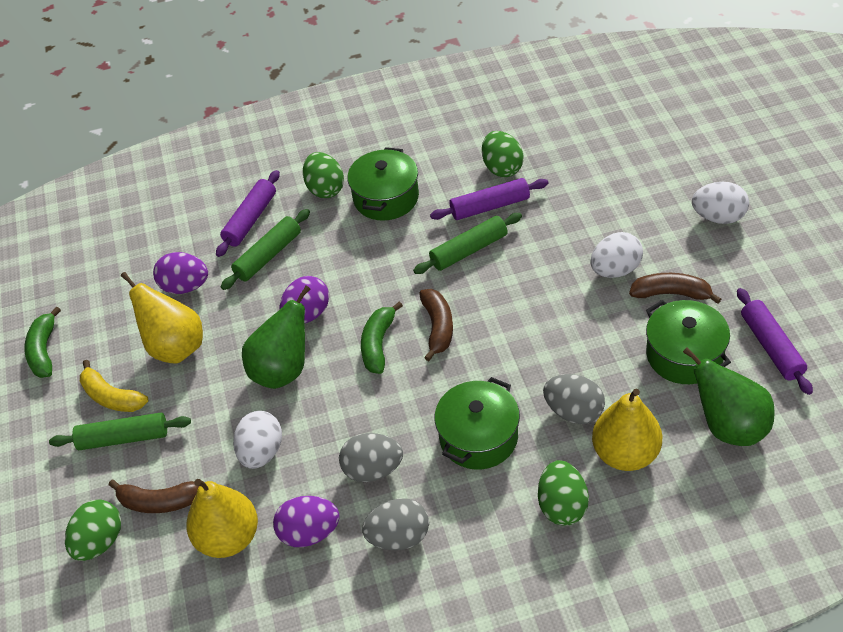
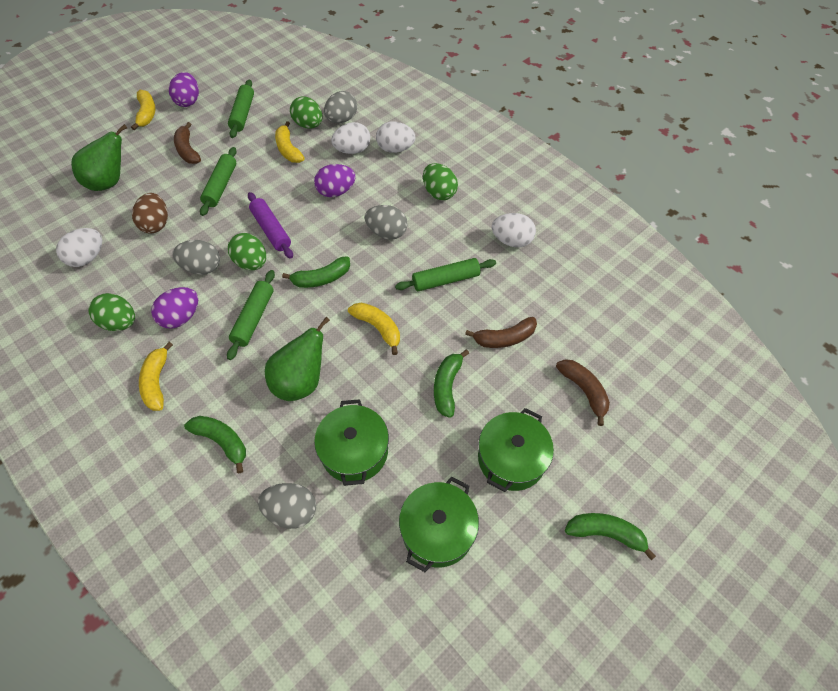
brown egg: 0 -> 1
green banana: 2 -> 4
green rolling pin: 3 -> 4
grey egg: 3 -> 4
purple rolling pin: 3 -> 1
white egg: 3 -> 4
yellow banana: 1 -> 4
yellow pear: 3 -> 0

